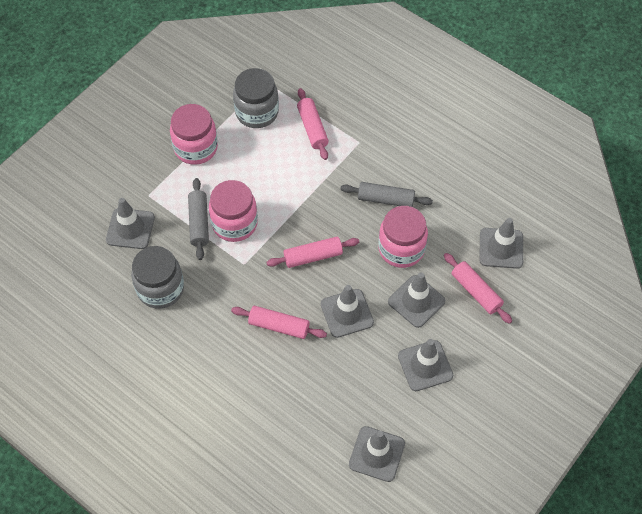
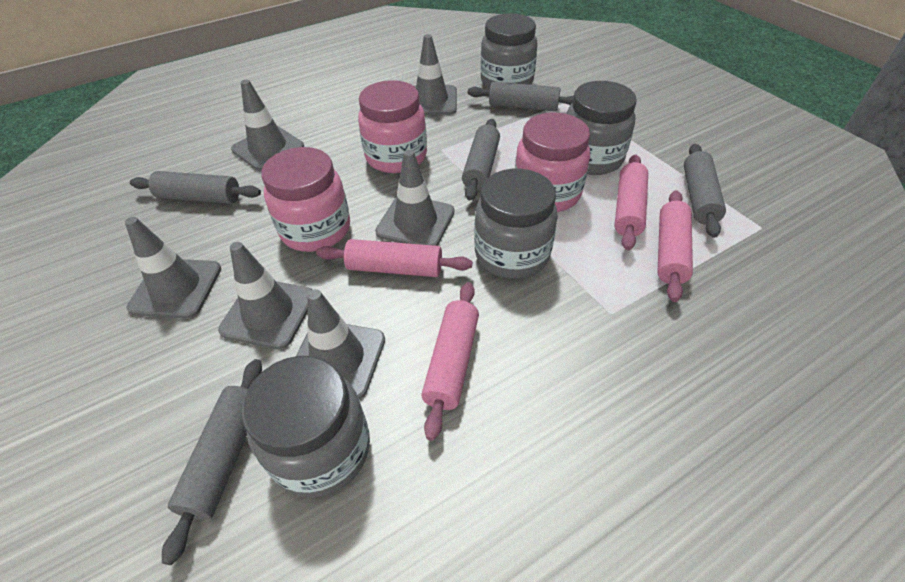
grey jar: 2 -> 4
grey rolling pin: 2 -> 5

